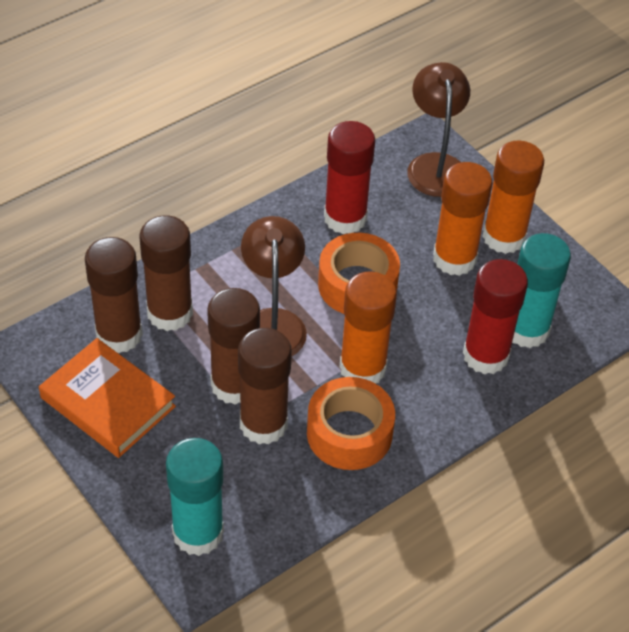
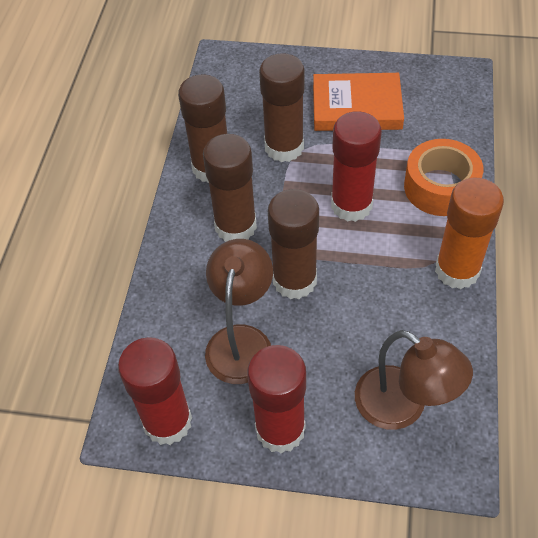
orange glue stick: 3 -> 1
orange tape: 2 -> 1
red glue stick: 2 -> 3
turquoise glue stick: 2 -> 0

